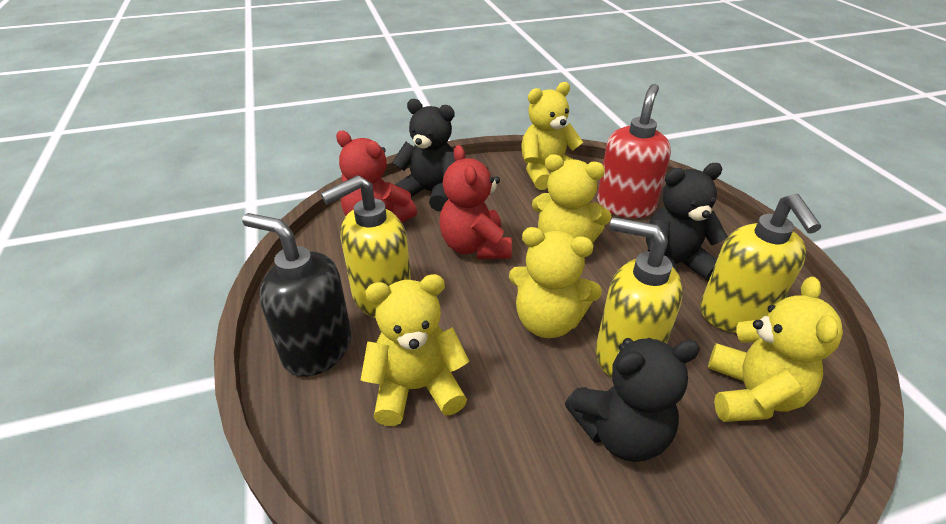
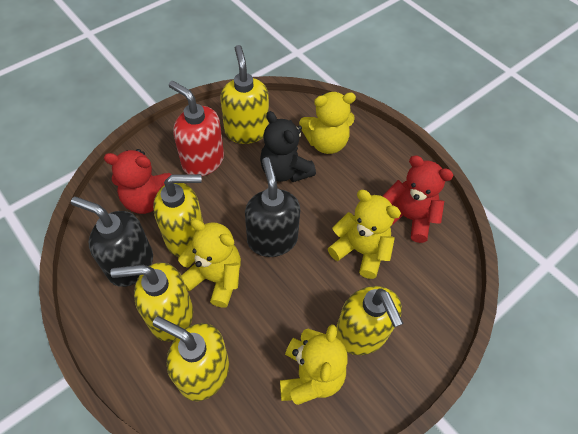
black soap dispenser: 1 -> 2
black teddy bear: 3 -> 1
yellow soap dispenser: 3 -> 5
yellow teddy bear: 5 -> 4

